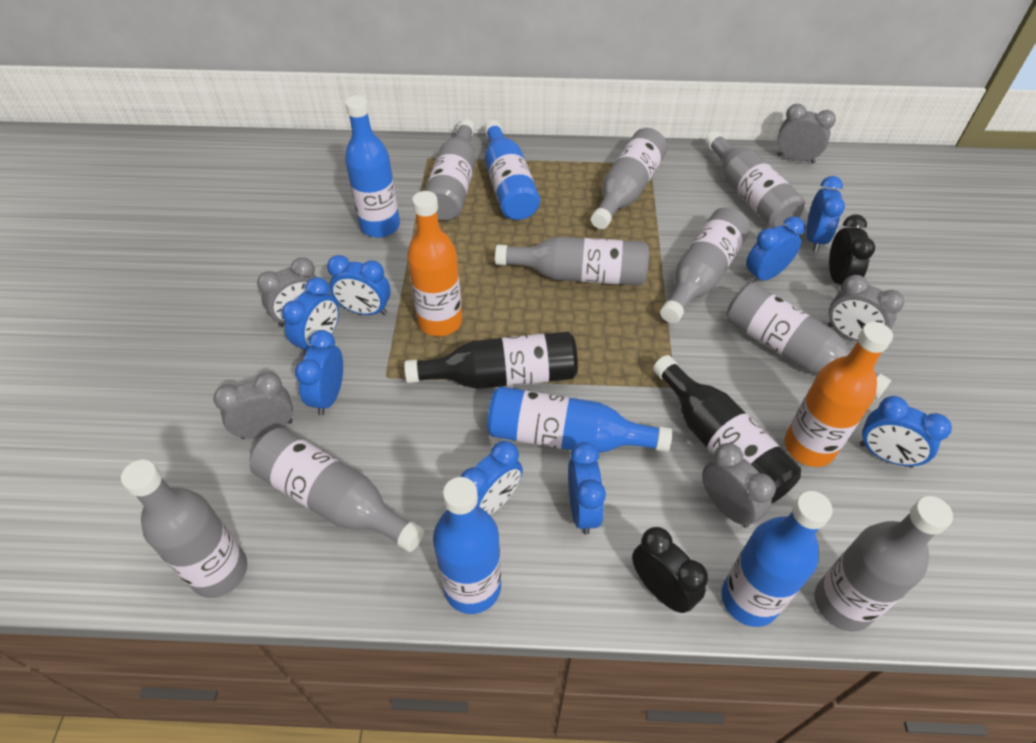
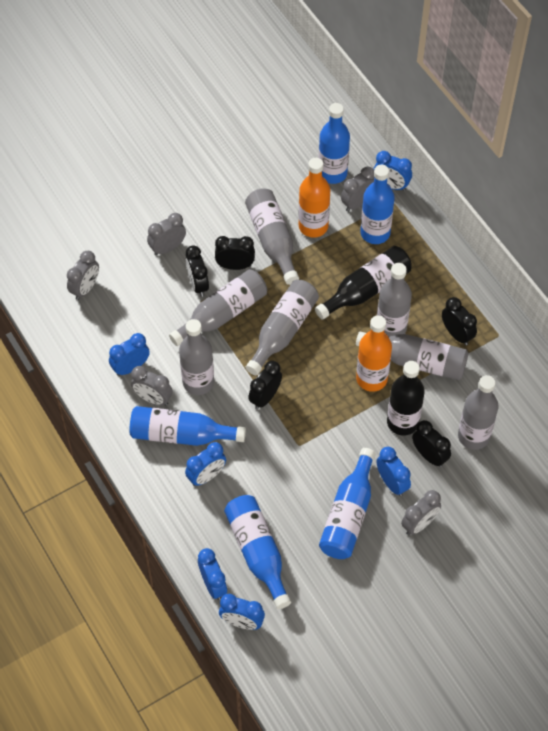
black clock: 2 -> 5
blue clock: 8 -> 6
grey bottle: 9 -> 7

